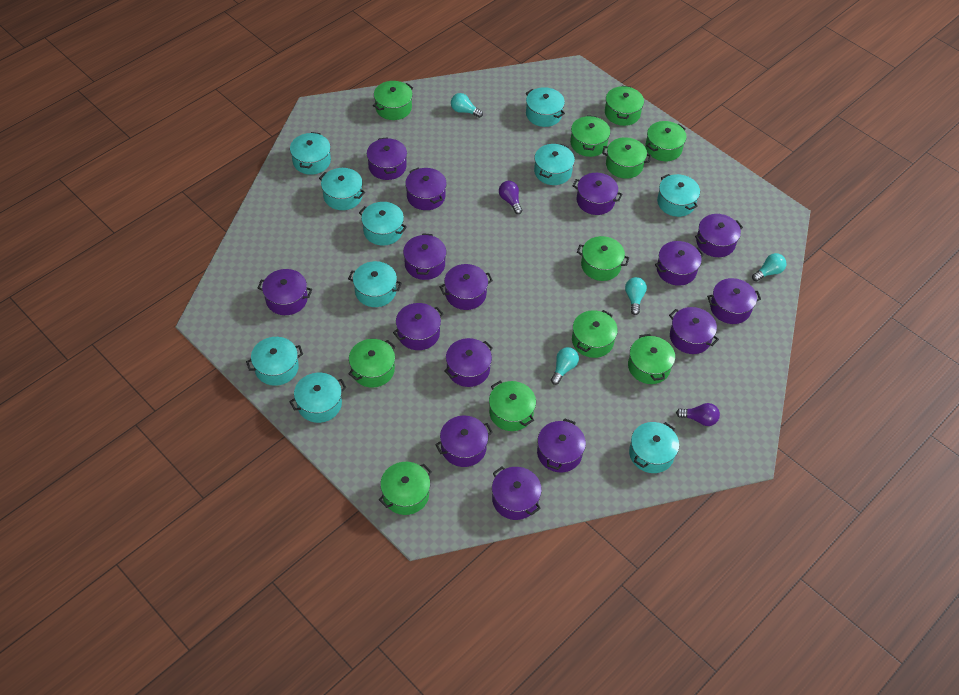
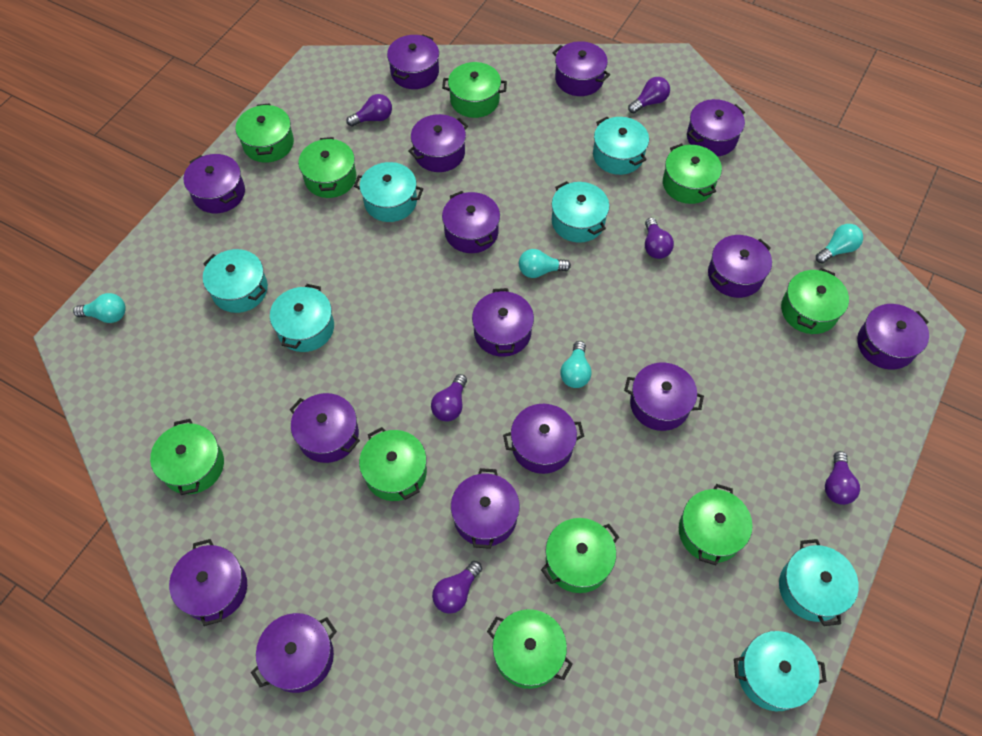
green pot: 11 -> 10
purple light bulb: 2 -> 6
turquoise pot: 10 -> 7

